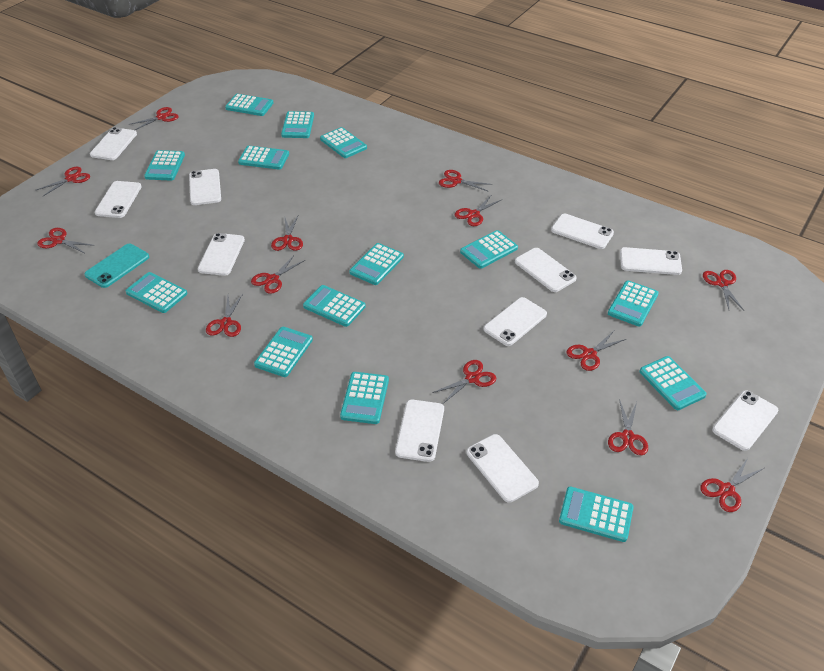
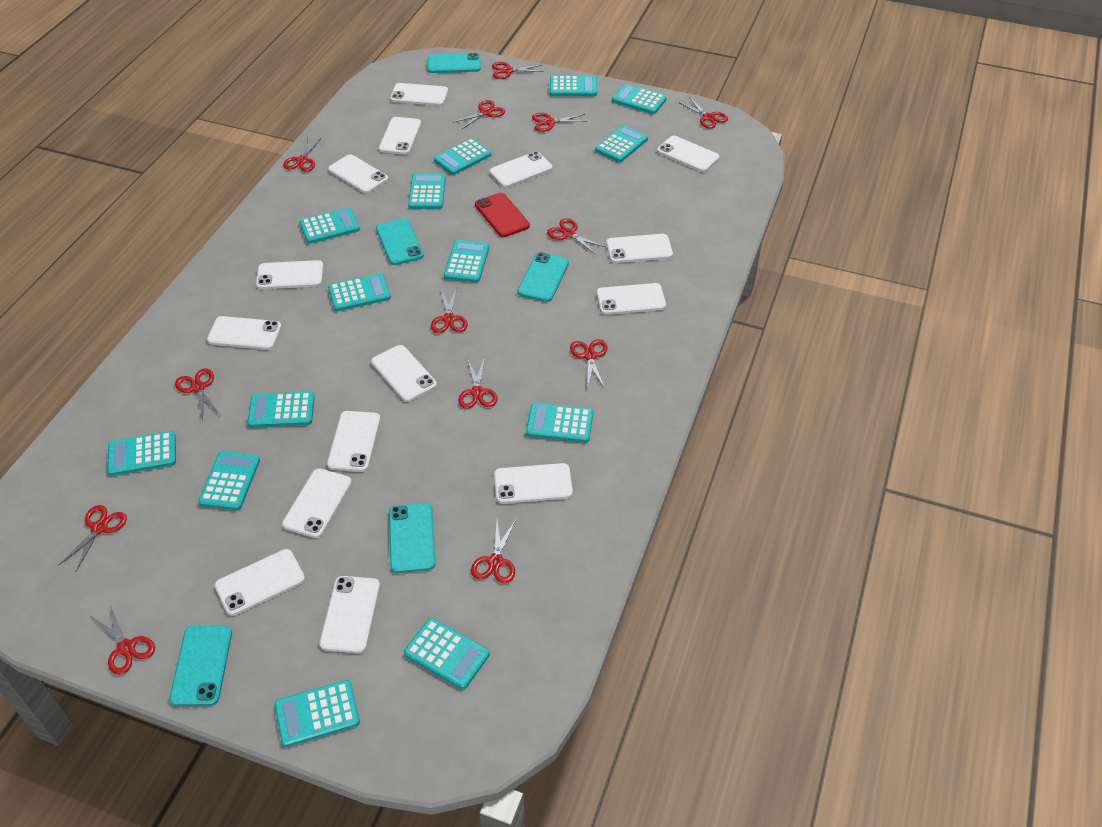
red phone: 0 -> 1
turquoise phone: 1 -> 5
white phone: 11 -> 15

